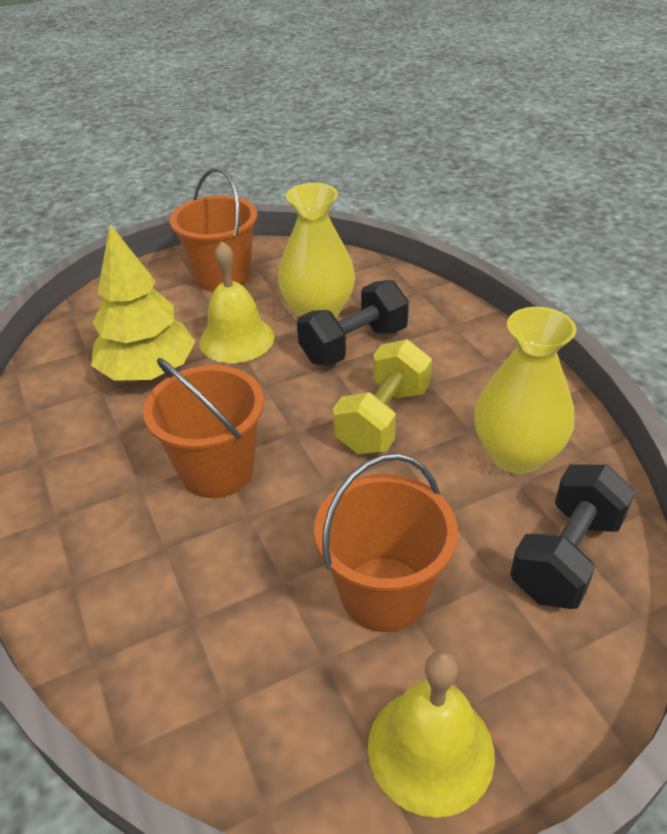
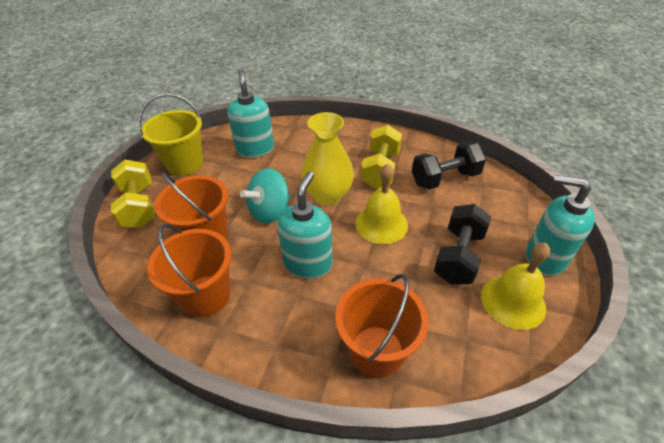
turquoise soap dispenser: 0 -> 3
turquoise spinning top: 0 -> 1
yellow bucket: 0 -> 1
yellow dumbbell: 1 -> 2
yellow tree: 1 -> 0
yellow vase: 2 -> 1

